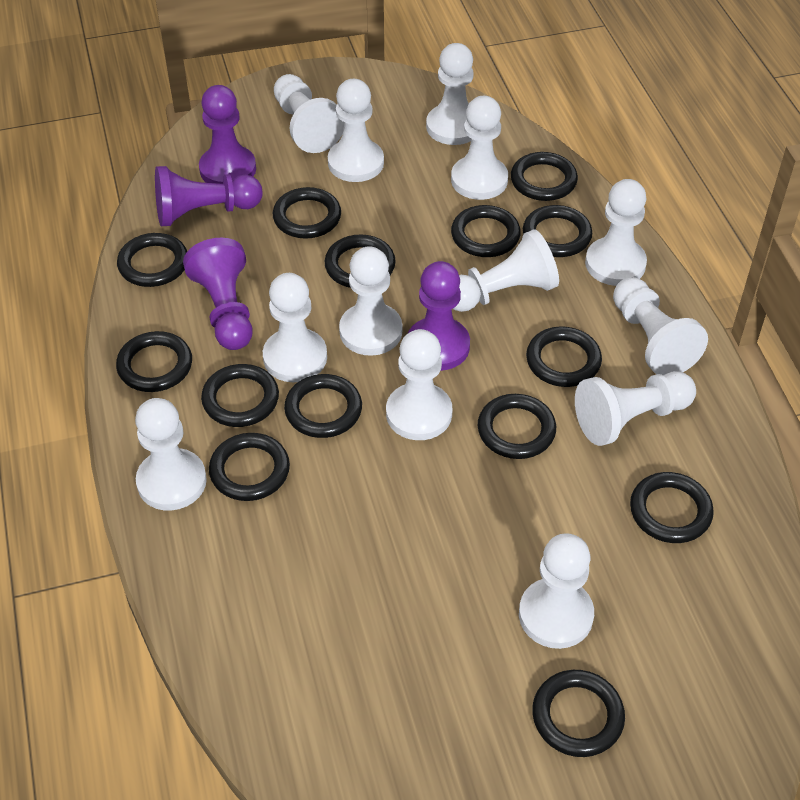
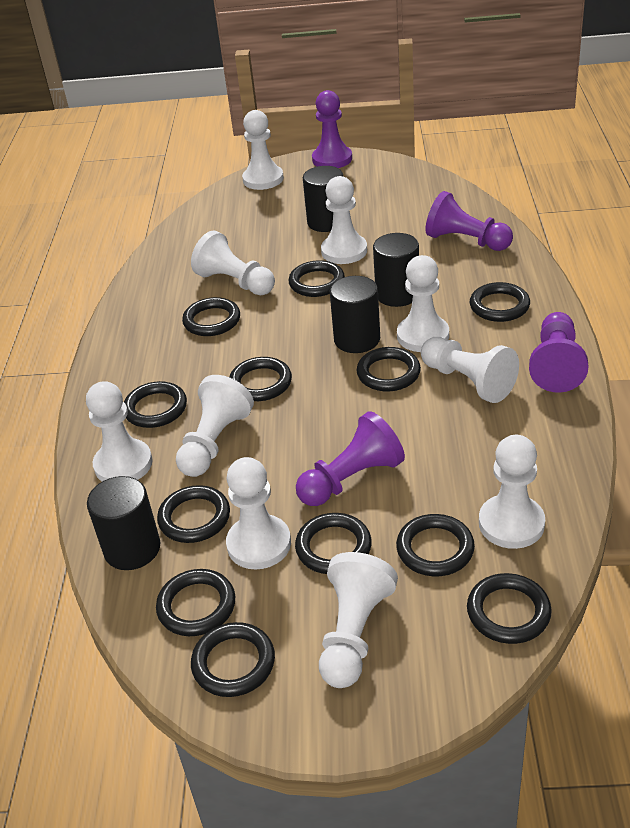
black cylinder: 0 -> 4
black ring: 14 -> 12
white pawn: 13 -> 10

